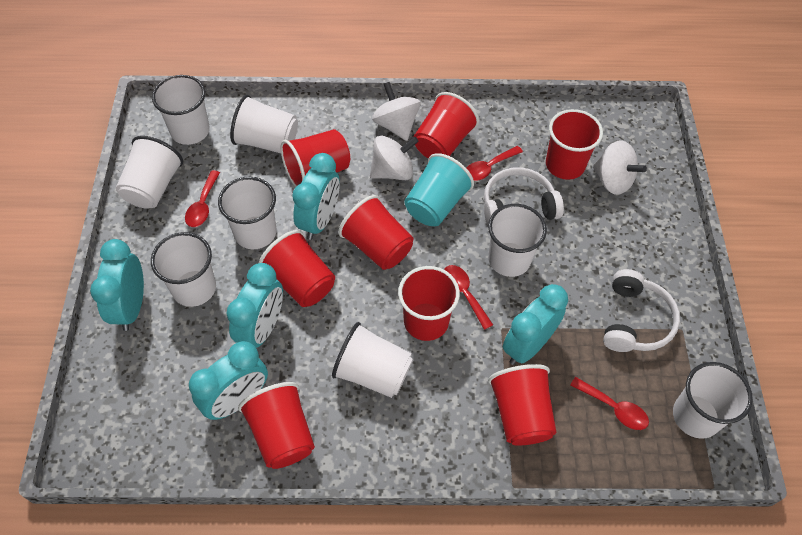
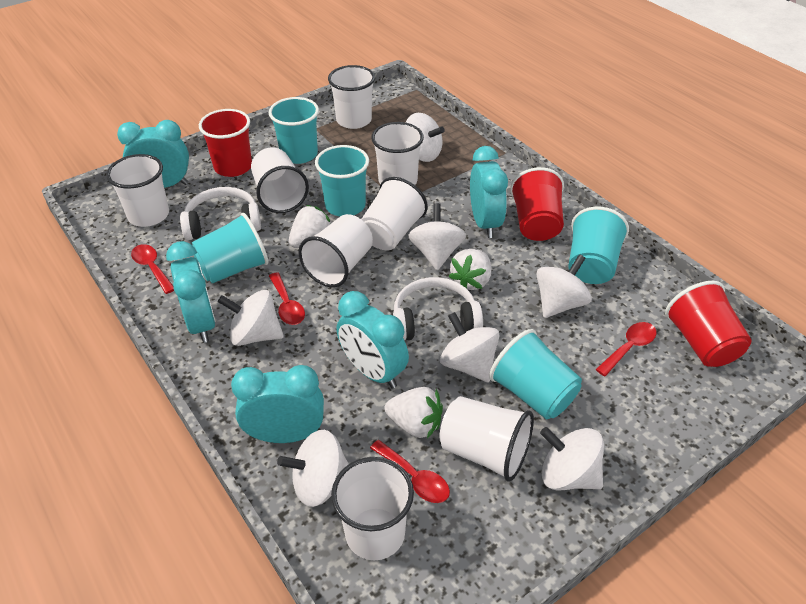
red cup: 8 -> 3
turquoise cup: 1 -> 5
white spinning top: 3 -> 7
white strawberry: 0 -> 3

